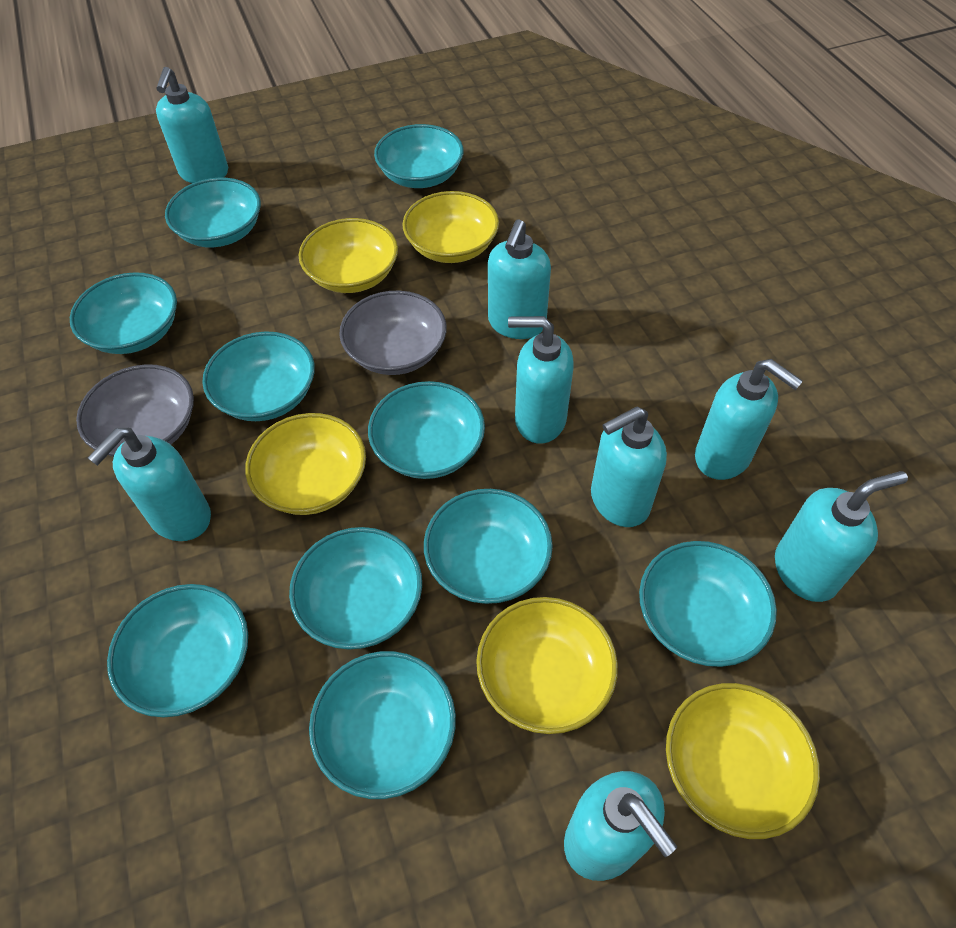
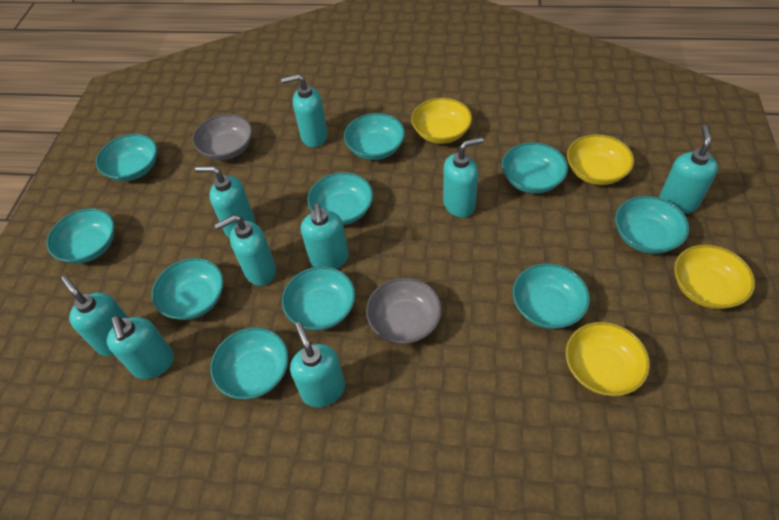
turquoise soap dispenser: 8 -> 9
yellow bowl: 5 -> 4

